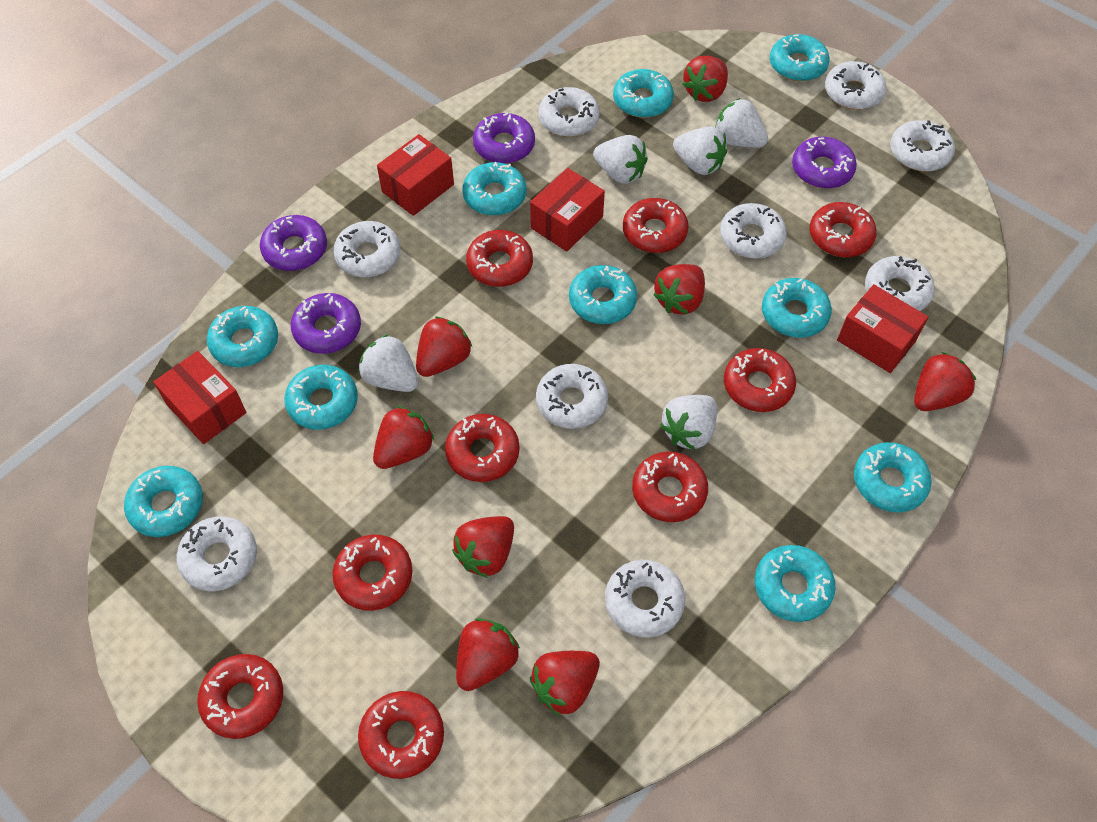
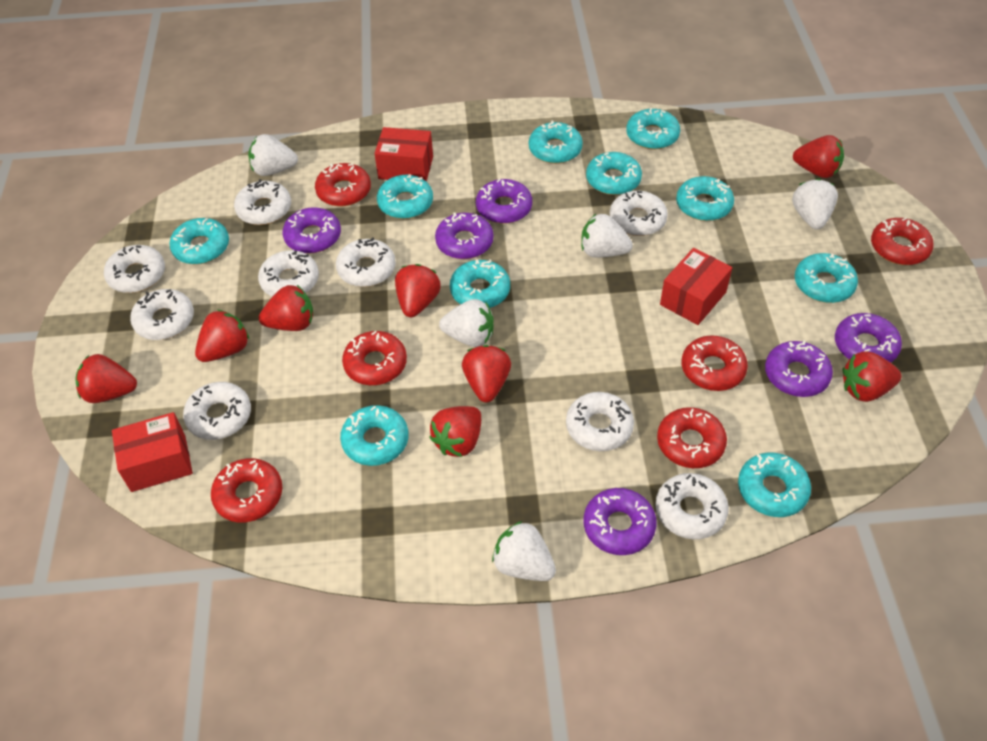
purple donut: 4 -> 6
red box: 4 -> 3
red donut: 9 -> 6

